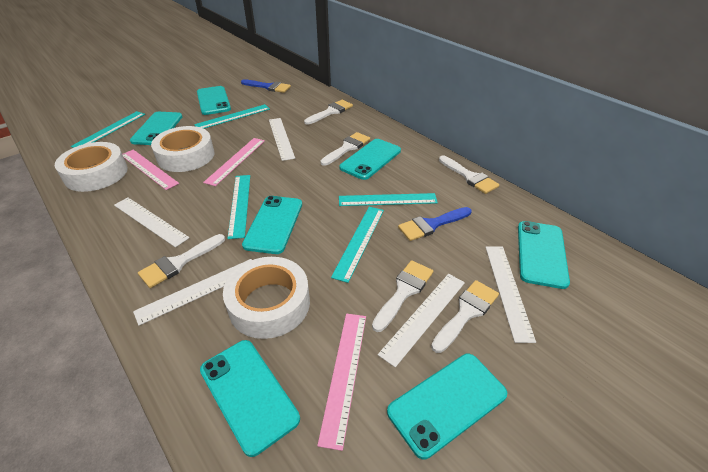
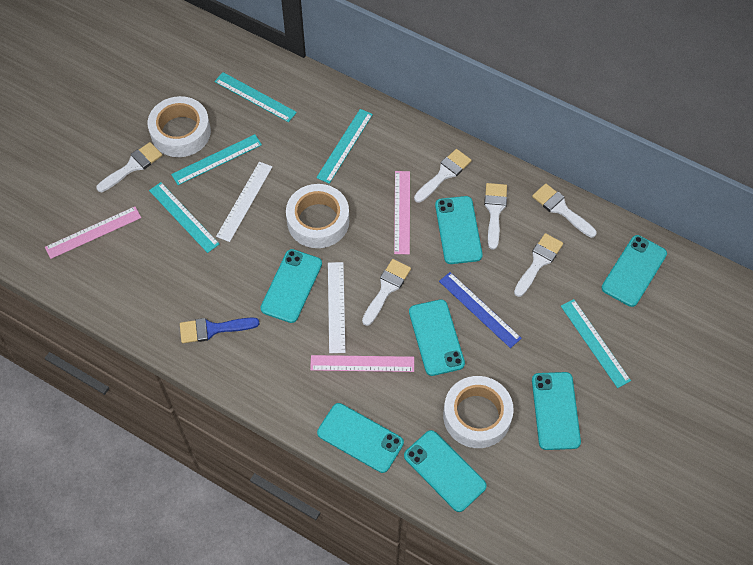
blue brush: 2 -> 1
blue ruler: 0 -> 1
white ruler: 5 -> 2

